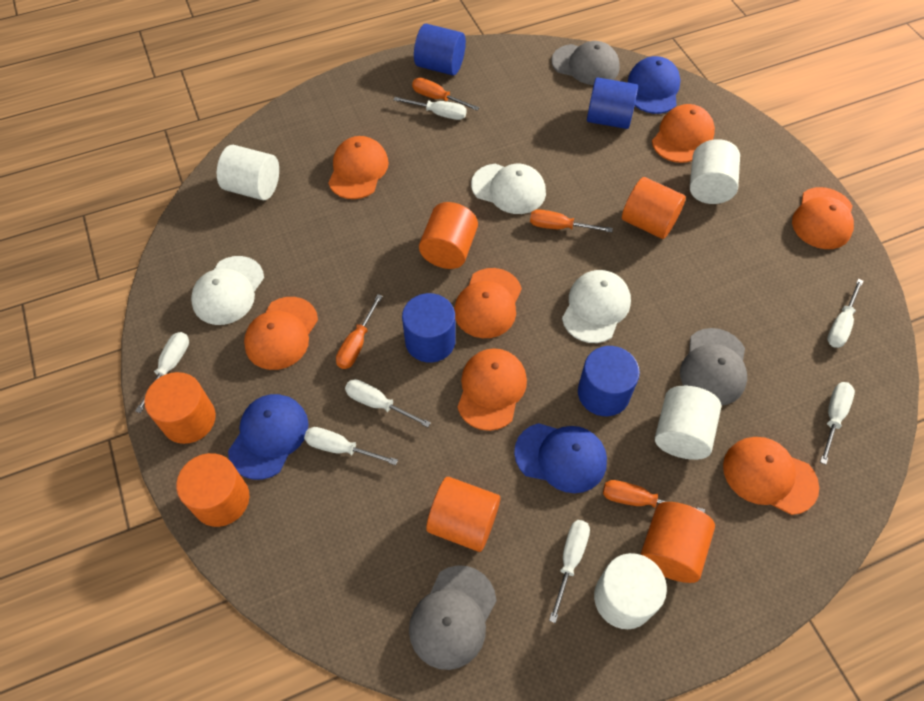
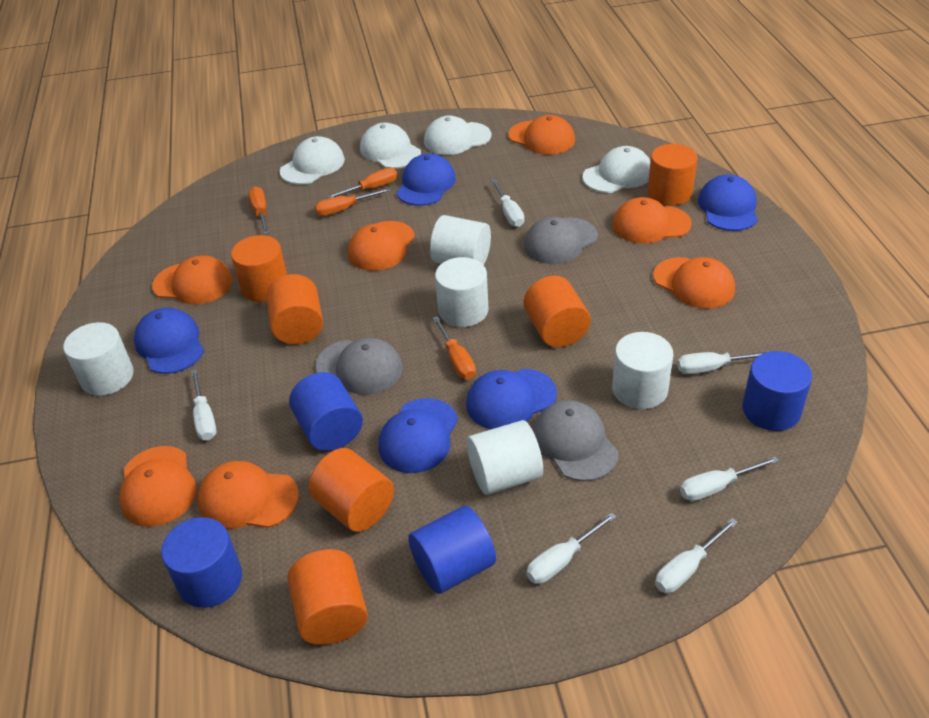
blue cap: 3 -> 5
white cap: 3 -> 4
white cylinder: 4 -> 5
white screwdriver: 7 -> 6

